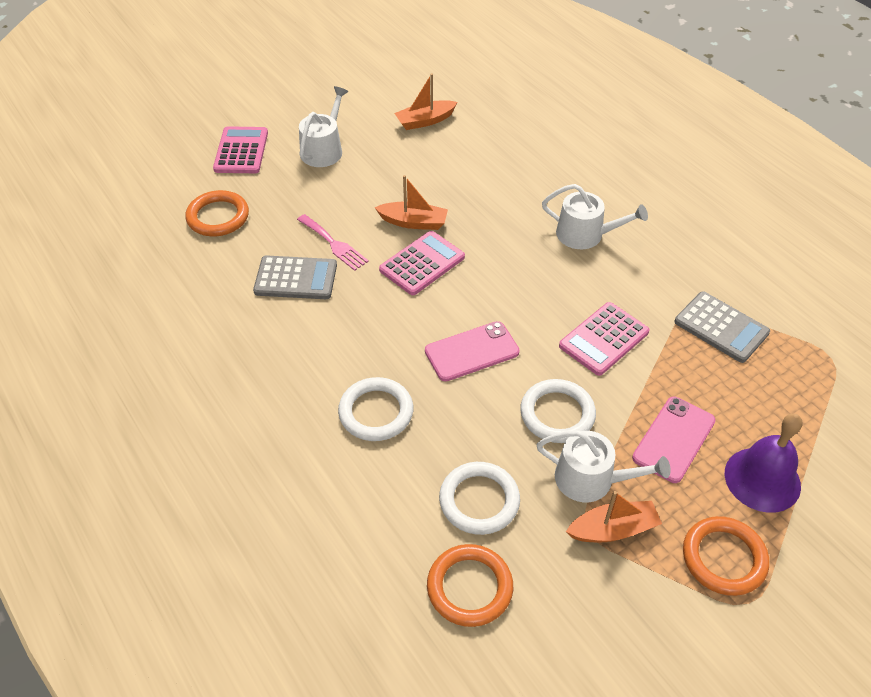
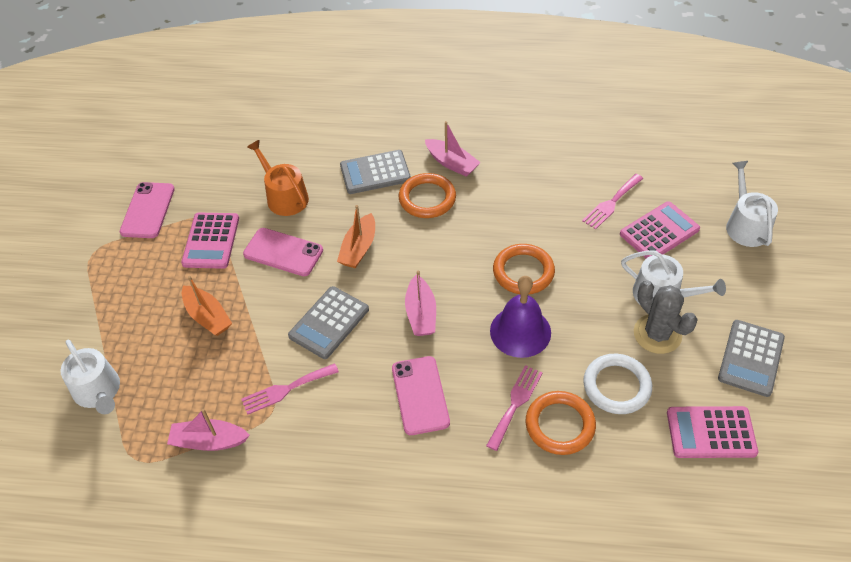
grey cactus: 0 -> 1
grey calculator: 2 -> 3
orange boat: 3 -> 2
orange watering can: 0 -> 1
pink boat: 0 -> 3
pink fork: 1 -> 3
pink phone: 2 -> 3
white ring: 3 -> 1

